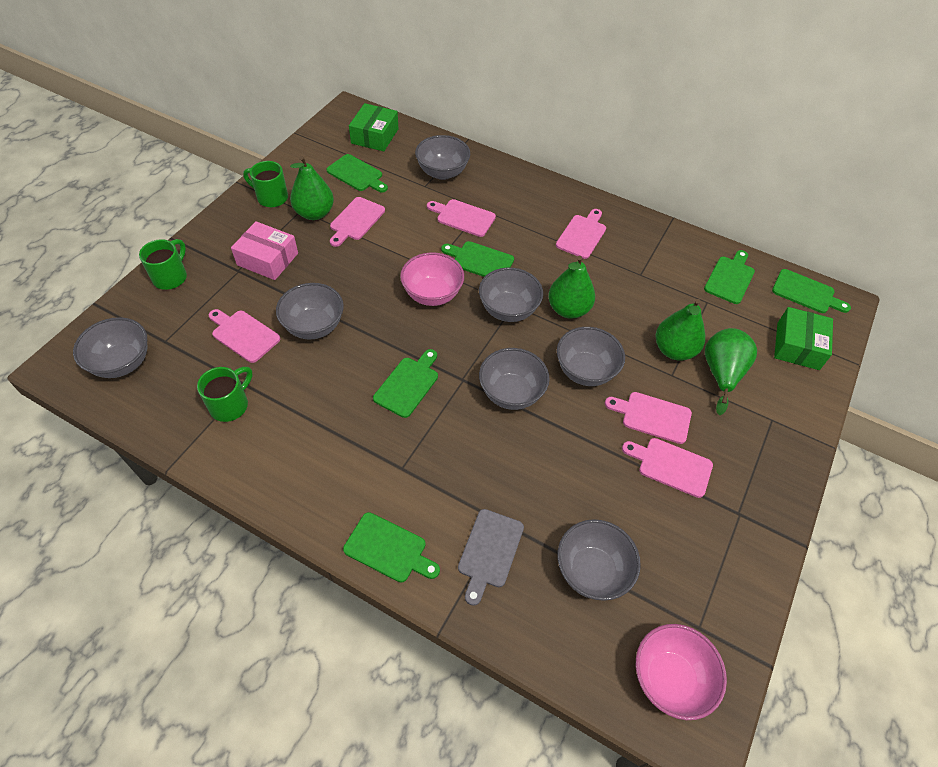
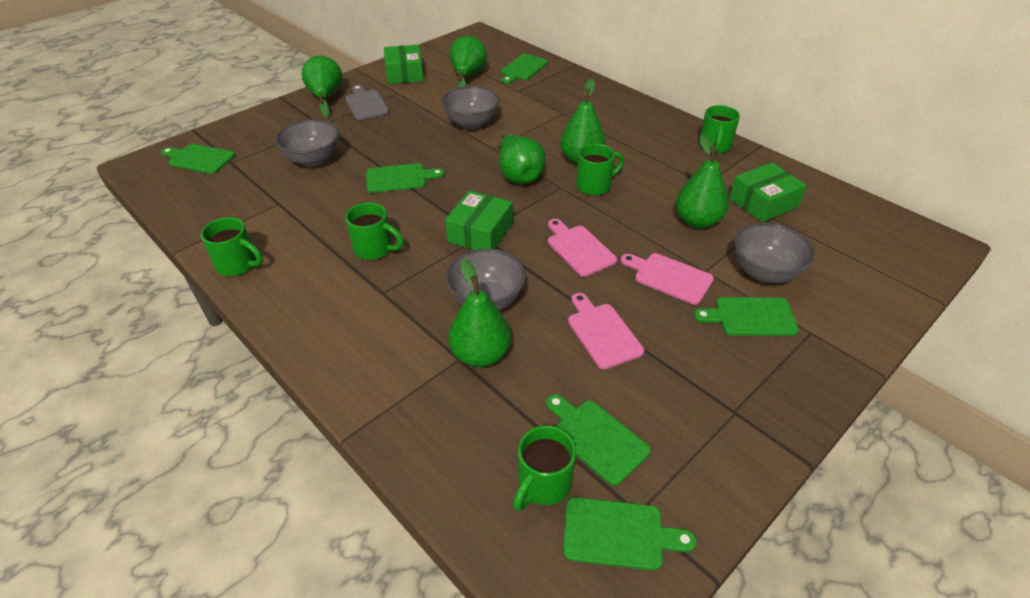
green box: 2 -> 3
green mug: 3 -> 5
green pear: 4 -> 6
grey bowl: 7 -> 4
pink bowl: 2 -> 0
pink box: 1 -> 0
pink cutting board: 6 -> 3

